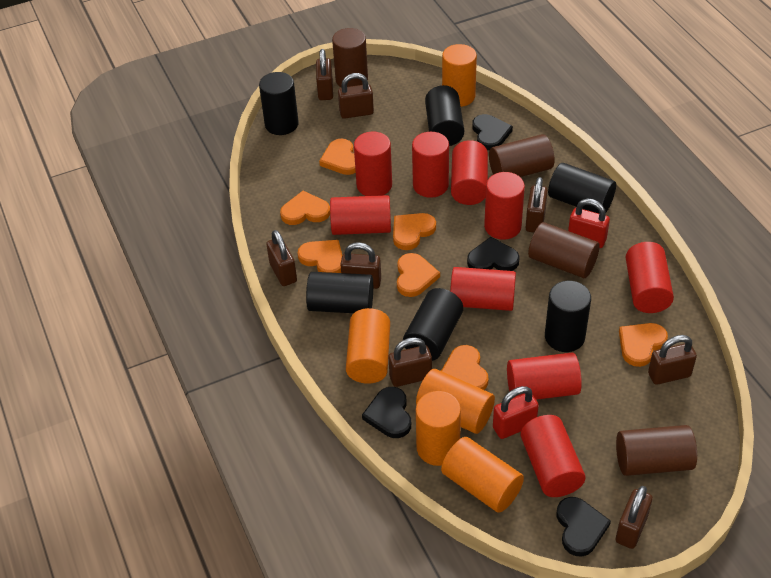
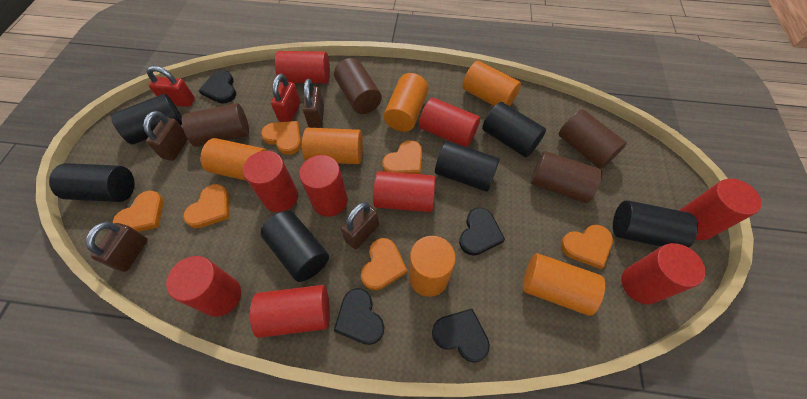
brown padlock: 8 -> 4
orange cylinder: 5 -> 6
orange heart: 7 -> 6

